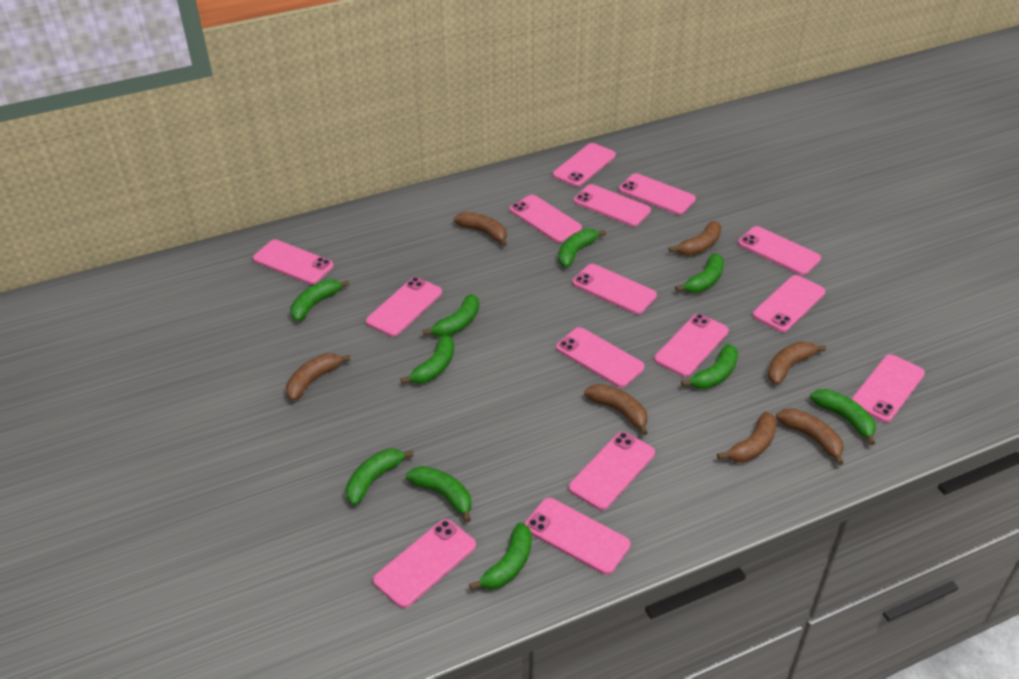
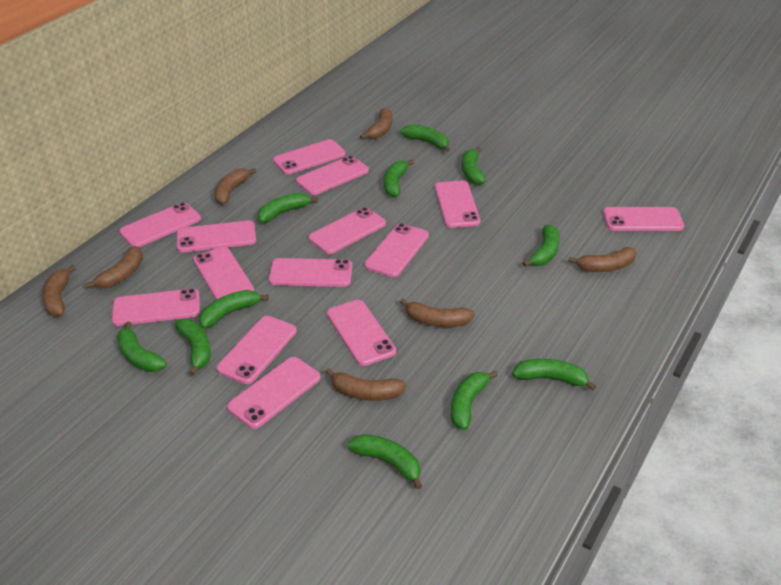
green banana: 10 -> 11
pink phone: 15 -> 14

